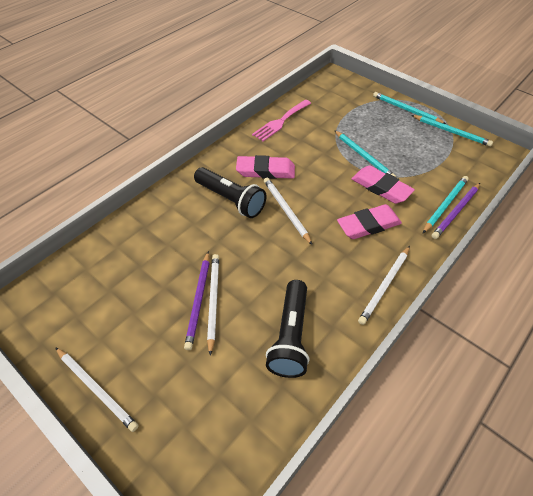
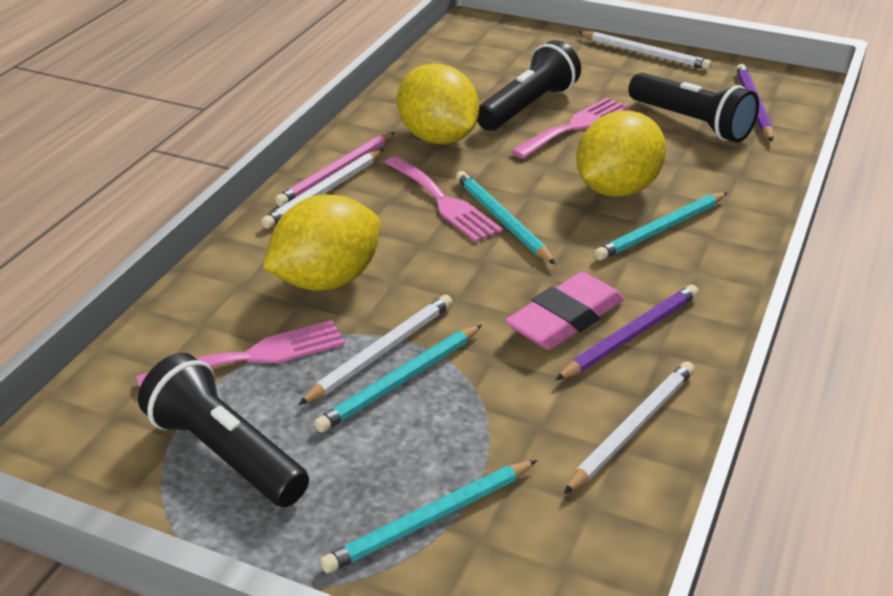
black flashlight: 2 -> 3
pink eraser: 3 -> 1
pink fork: 1 -> 3
pink pencil: 0 -> 1
yellow lemon: 0 -> 3

